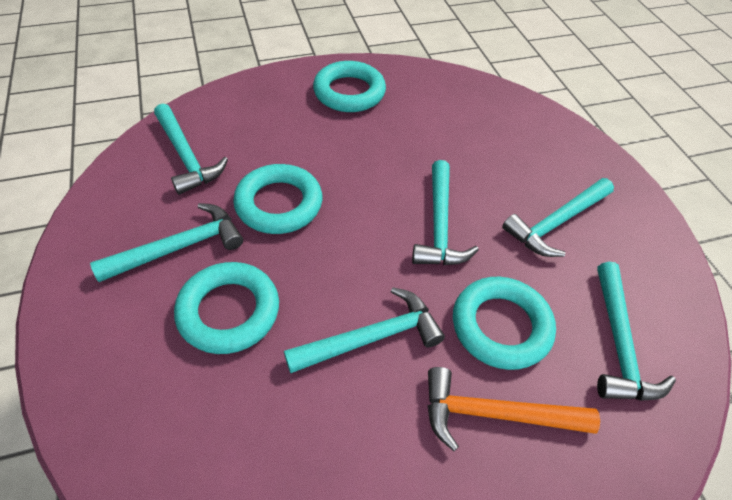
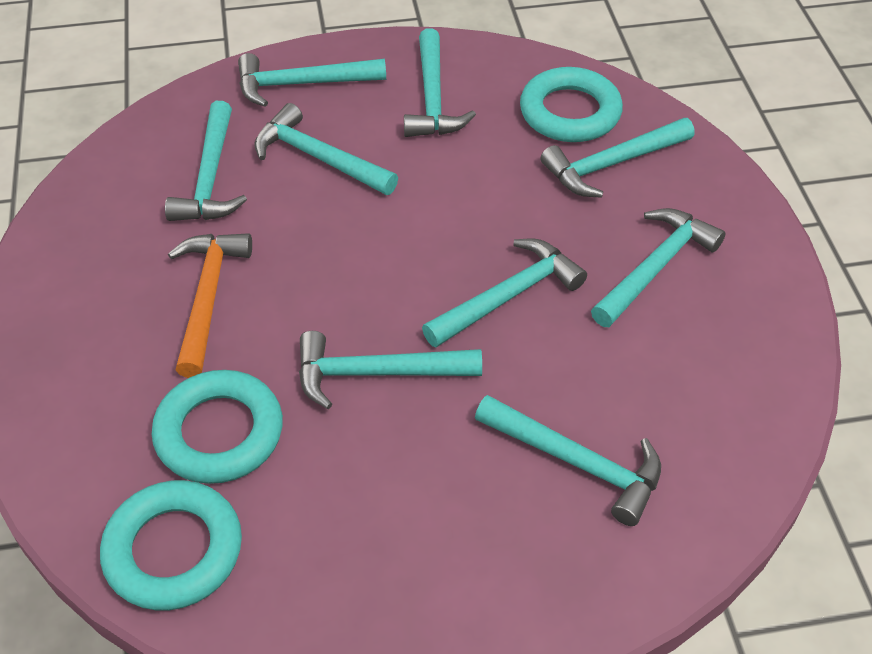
turquoise hammer: 6 -> 9
turquoise ring: 4 -> 3

